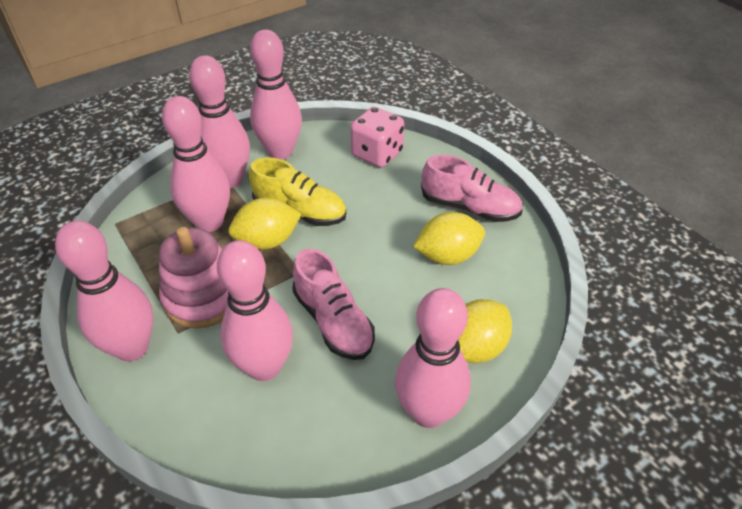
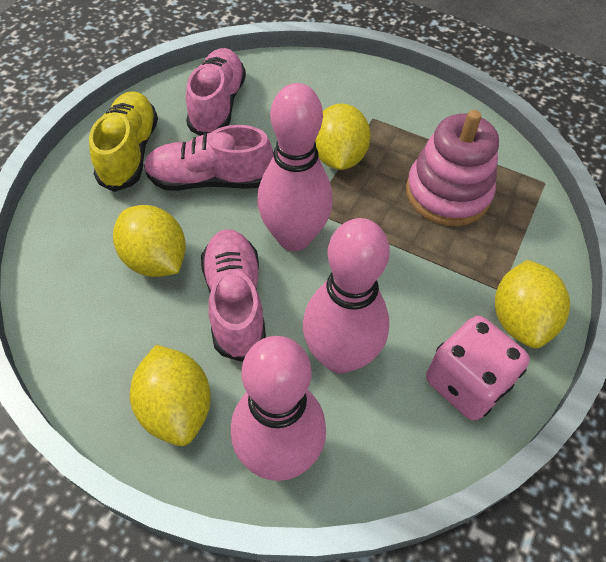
pink bowling pin: 6 -> 3
pink shoe: 2 -> 3
yellow lemon: 3 -> 4

